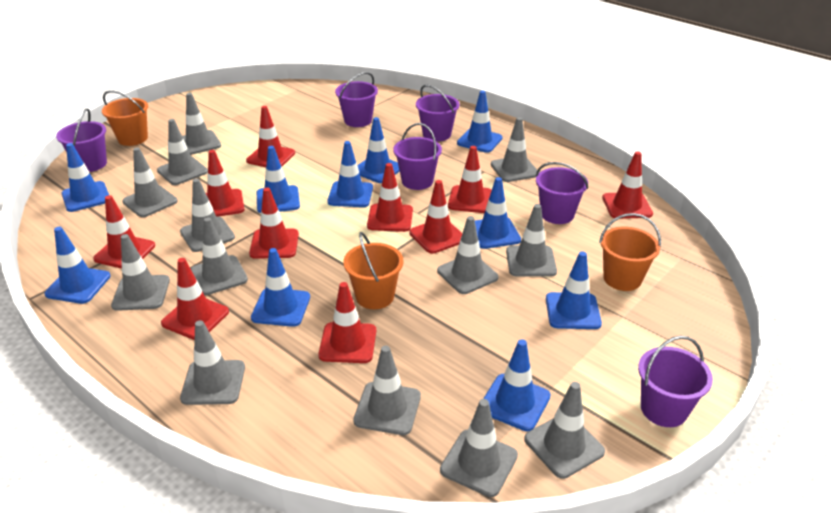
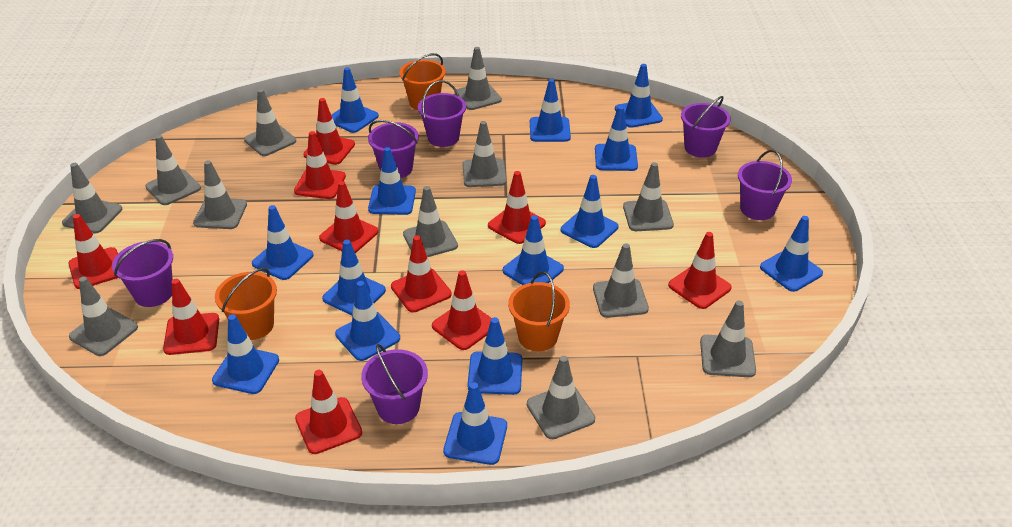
blue traffic cone: 10 -> 14
grey traffic cone: 13 -> 12

